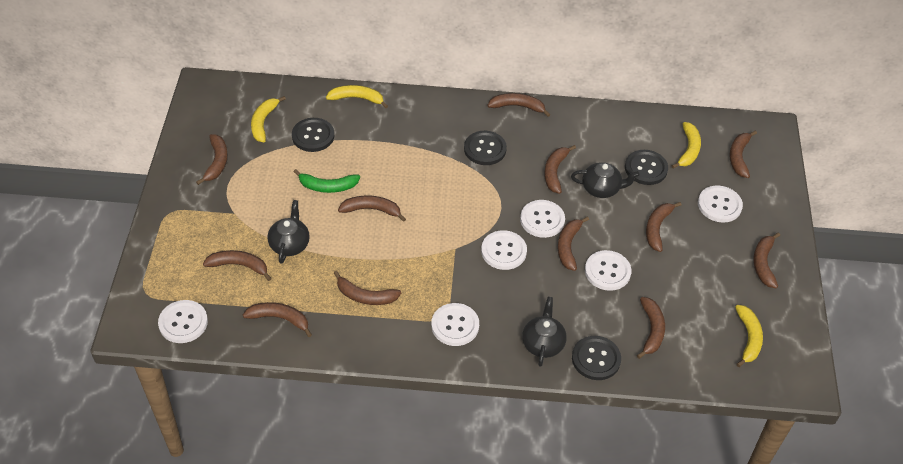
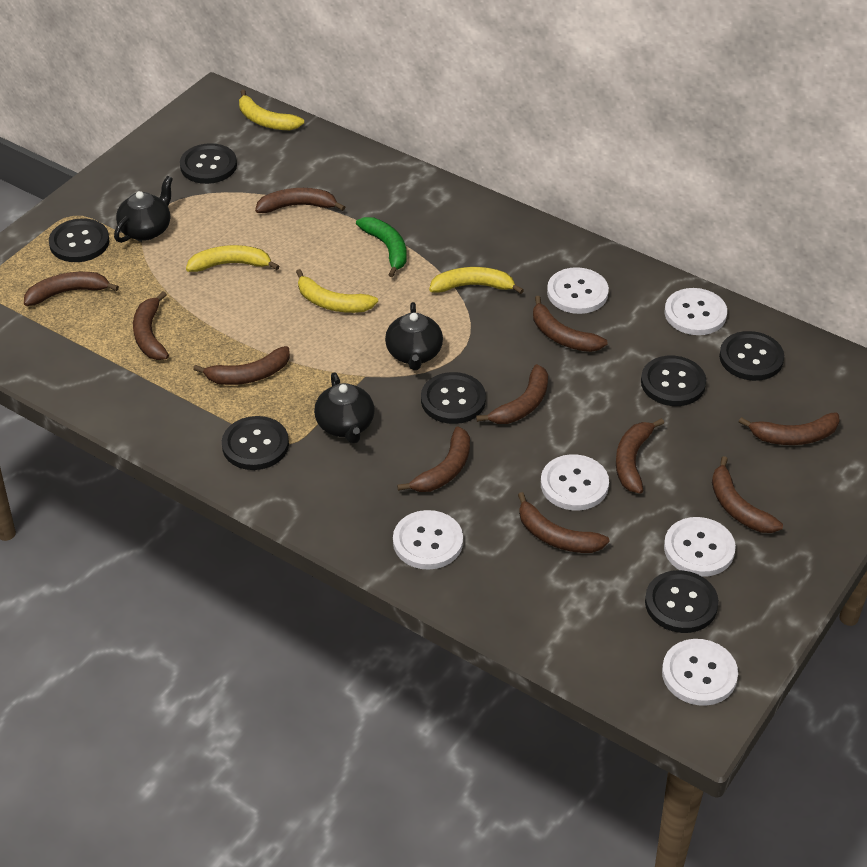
black button: 4 -> 7
brown banana: 12 -> 11

